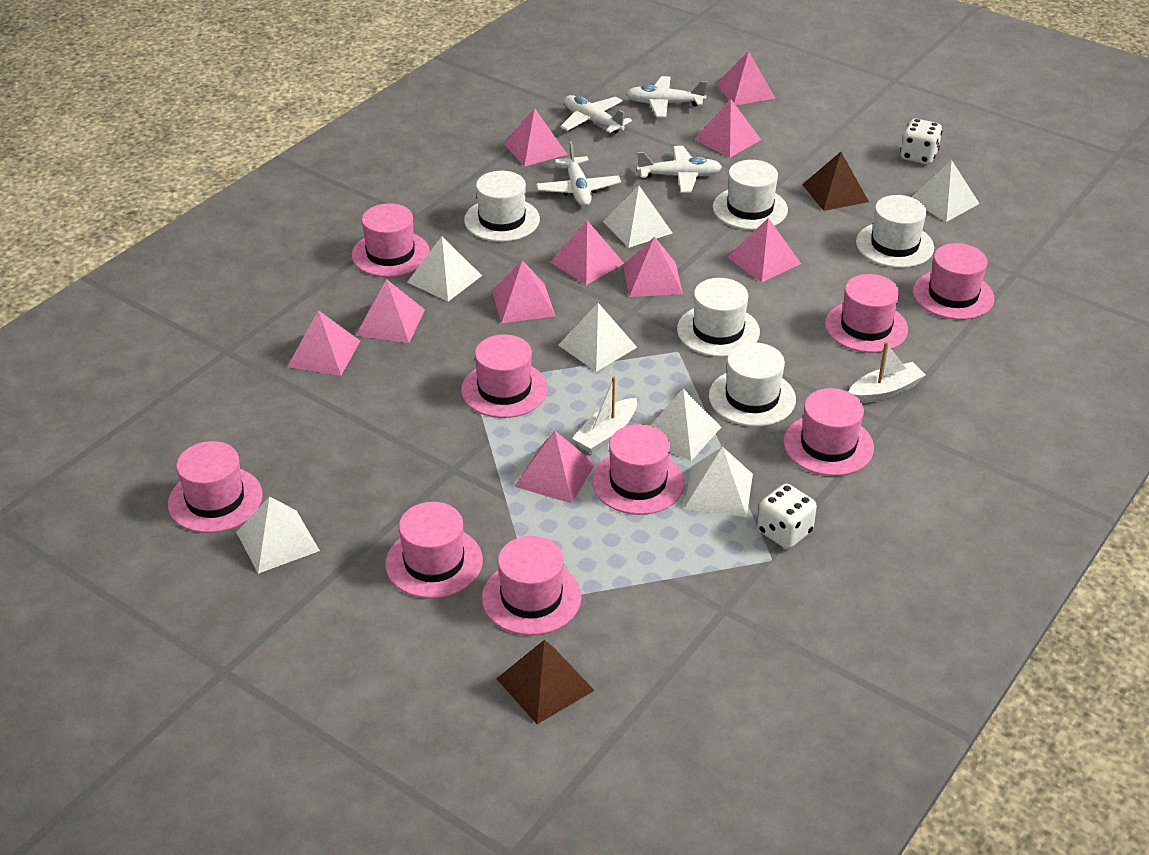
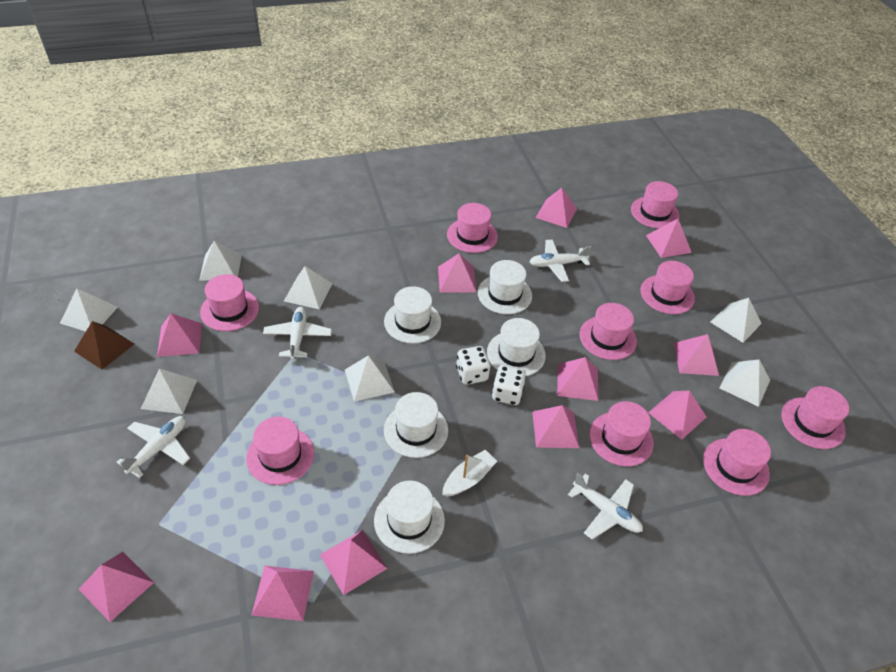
brown pyramid: 2 -> 1
pink pyramid: 10 -> 11
white boat: 2 -> 1

